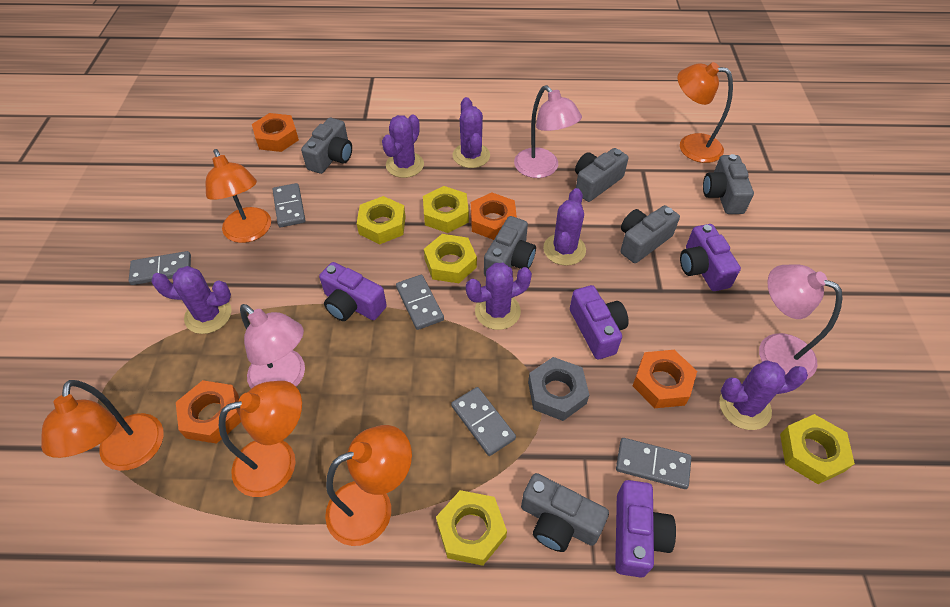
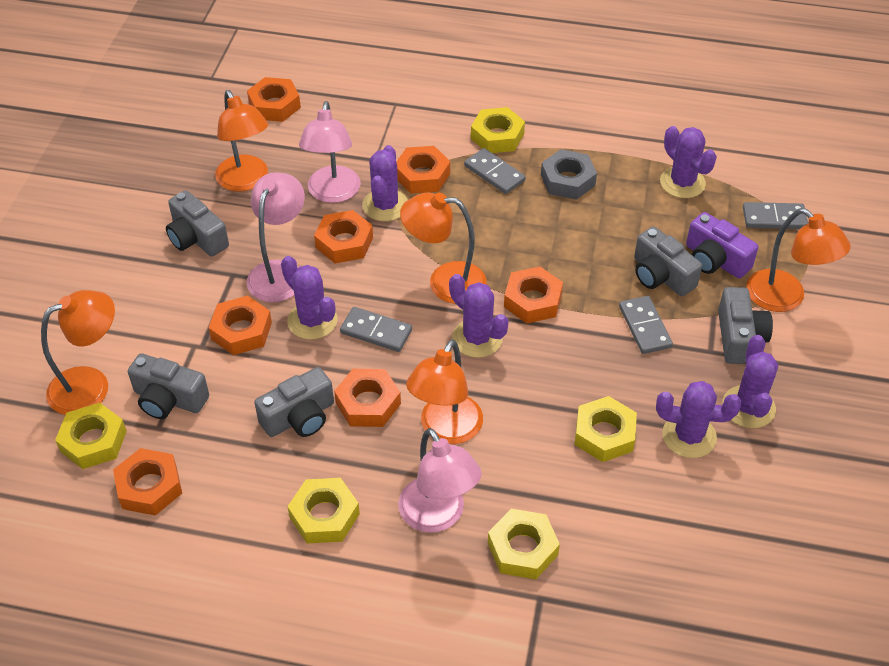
grey camera: 6 -> 5
grey domino: 5 -> 4
orange nut: 4 -> 7
purple camera: 4 -> 1

